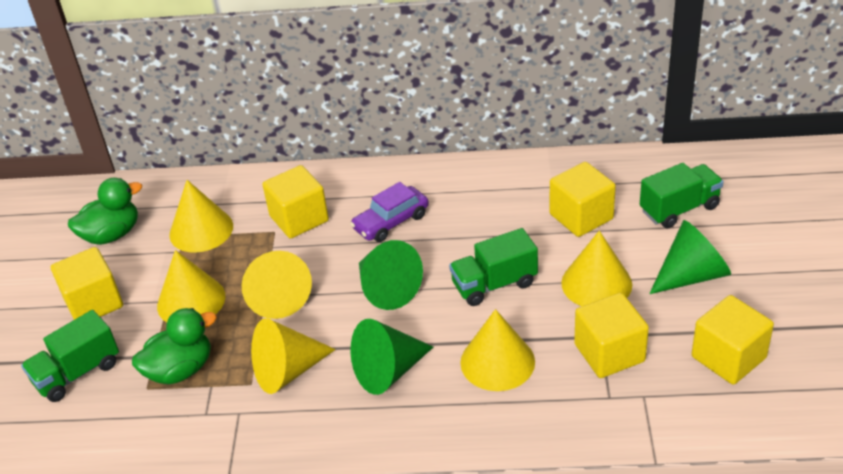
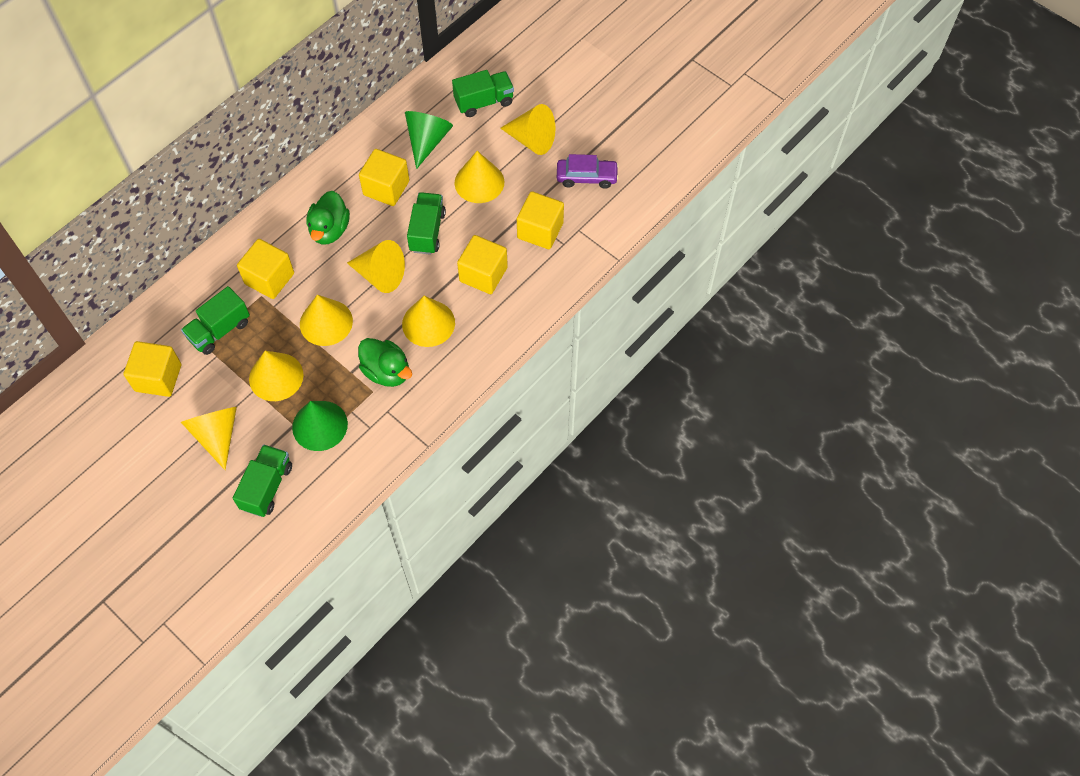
green cone: 3 -> 2
green truck: 3 -> 4
yellow cone: 6 -> 7

